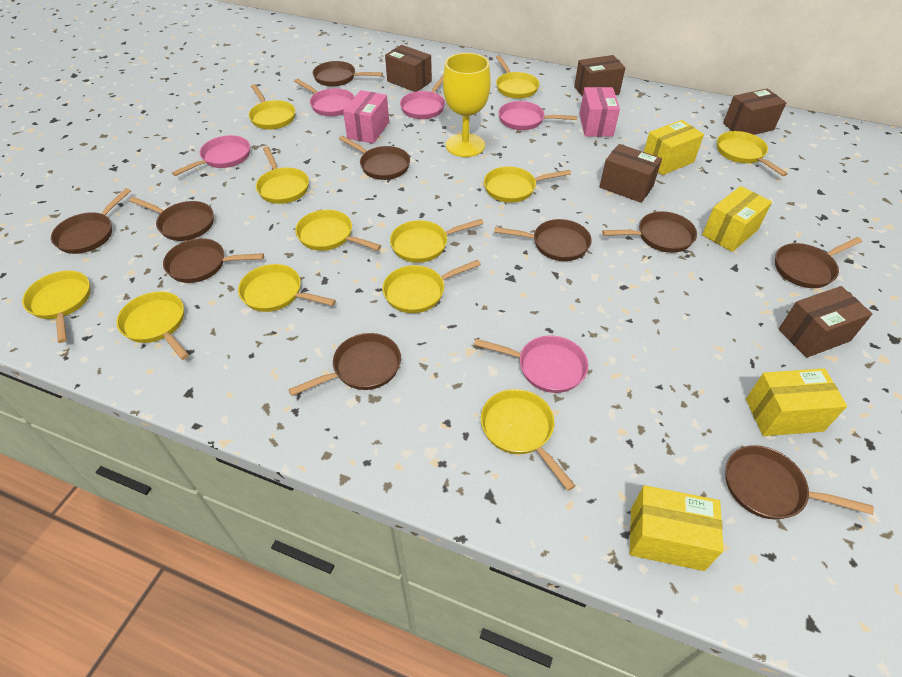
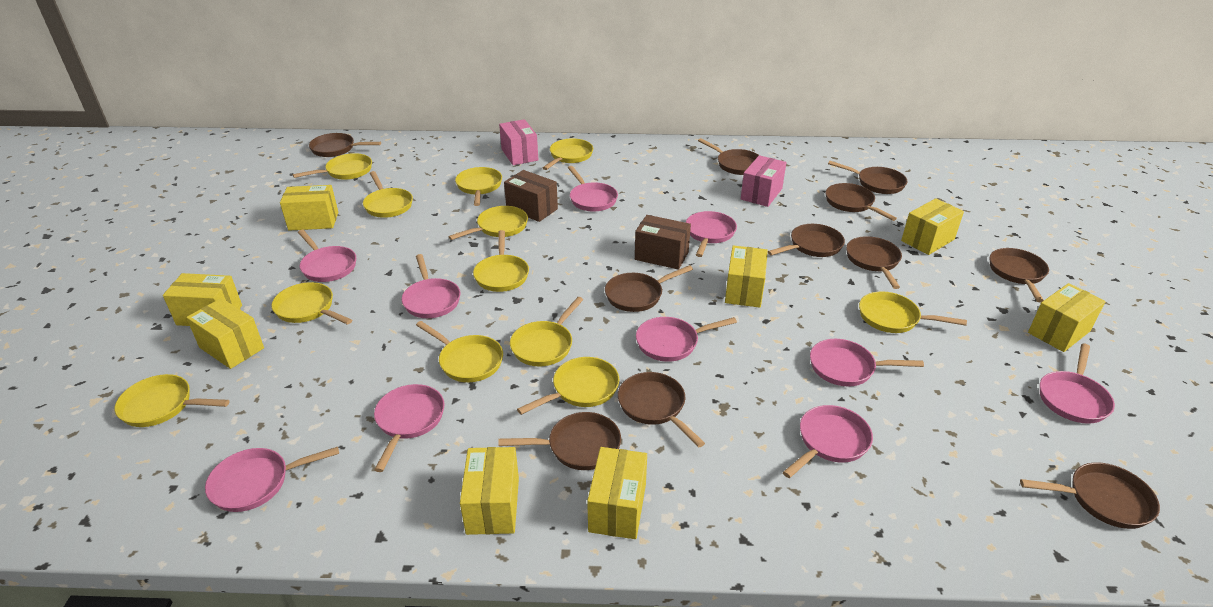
brown box: 5 -> 2
brown pan: 10 -> 11
pink pan: 5 -> 10
yellow box: 4 -> 8
yellow goblet: 1 -> 0

